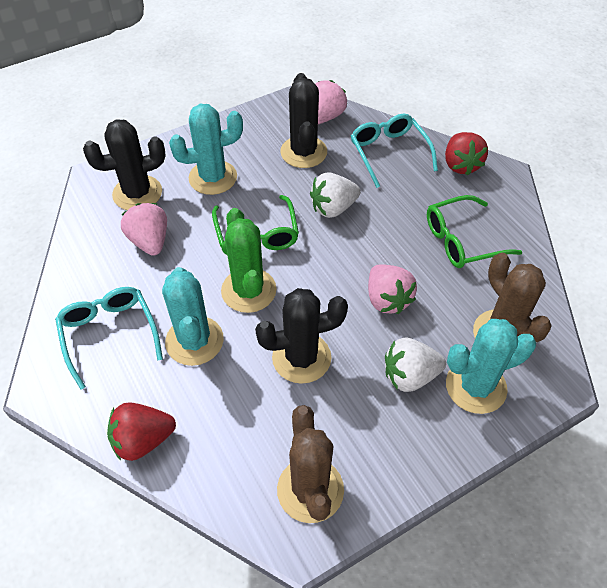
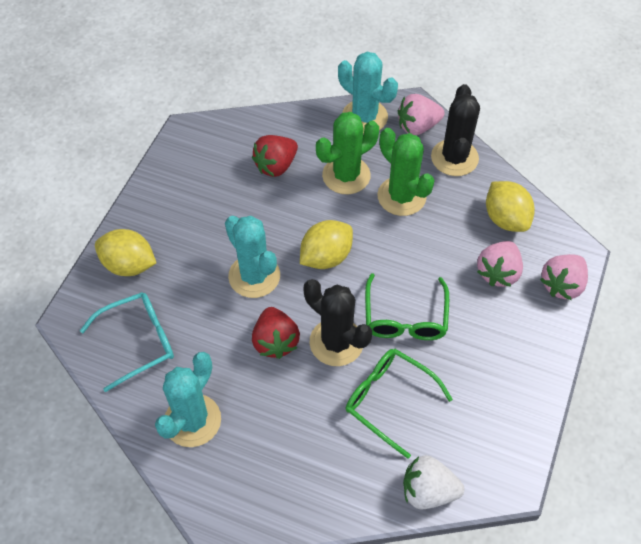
black cactus: 3 -> 2
brown cactus: 2 -> 0
green cactus: 1 -> 2
turquoise glasses: 2 -> 1
white strawberry: 2 -> 1
yellow lemon: 0 -> 3

